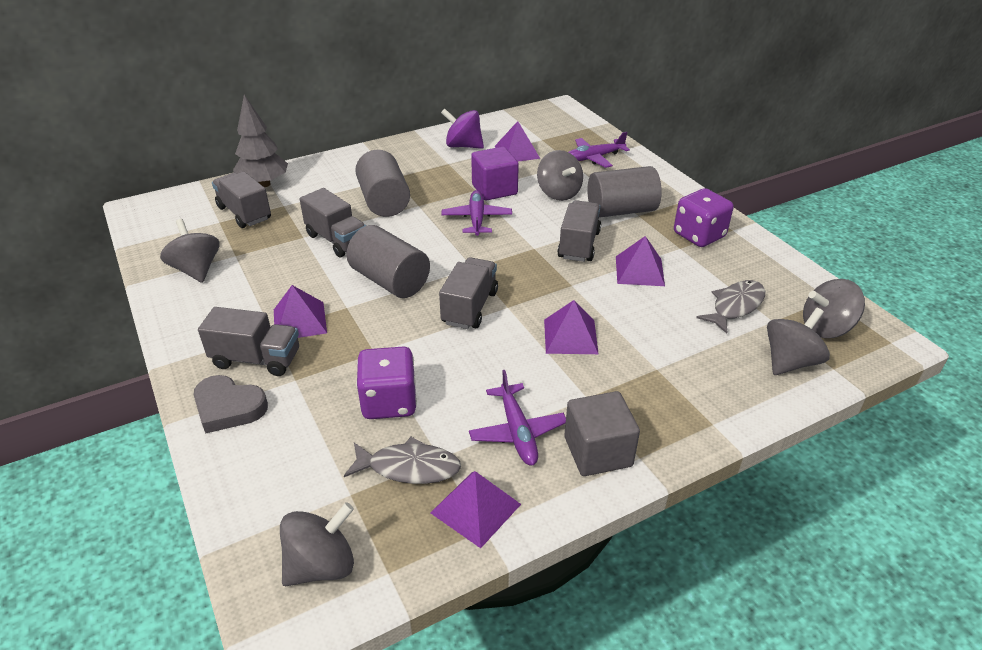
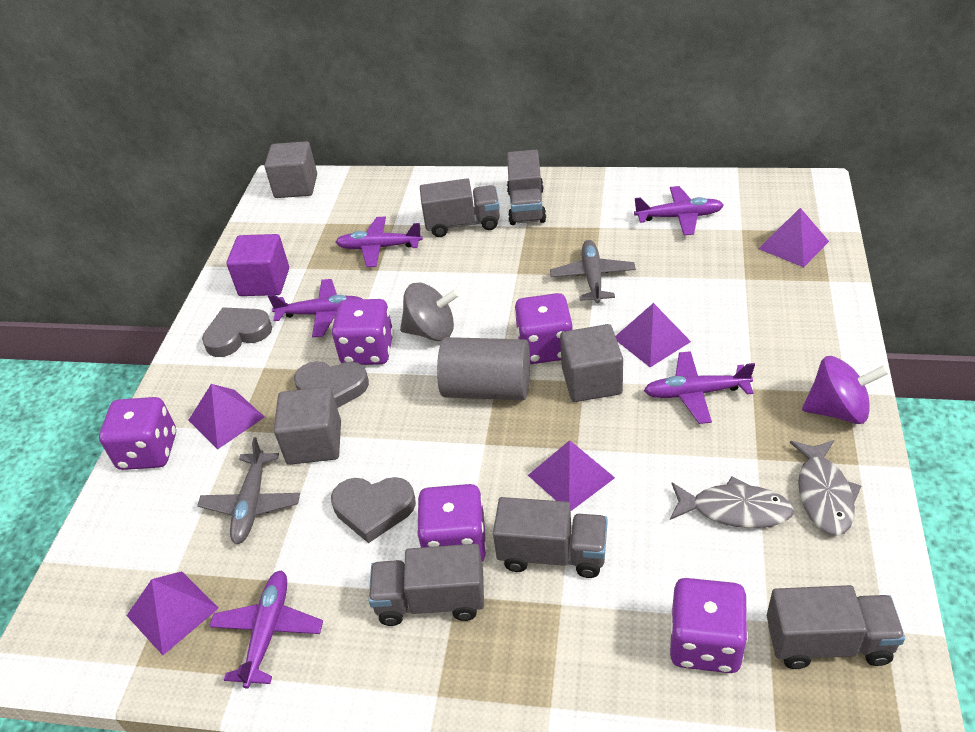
grey cube: 1 -> 3
grey cylinder: 3 -> 1
grey heart: 1 -> 3
grey plane: 0 -> 2
grey spinning top: 5 -> 1
grey tree: 1 -> 0
purple dice: 2 -> 5
purple plane: 3 -> 5

